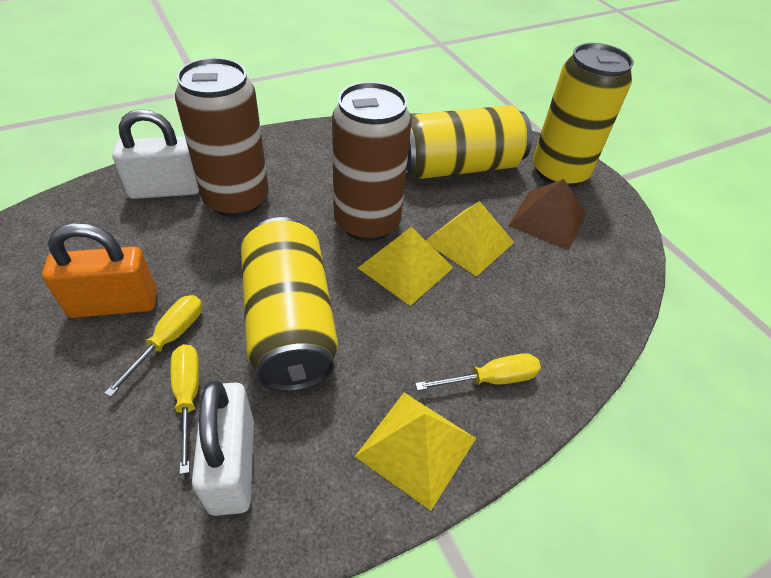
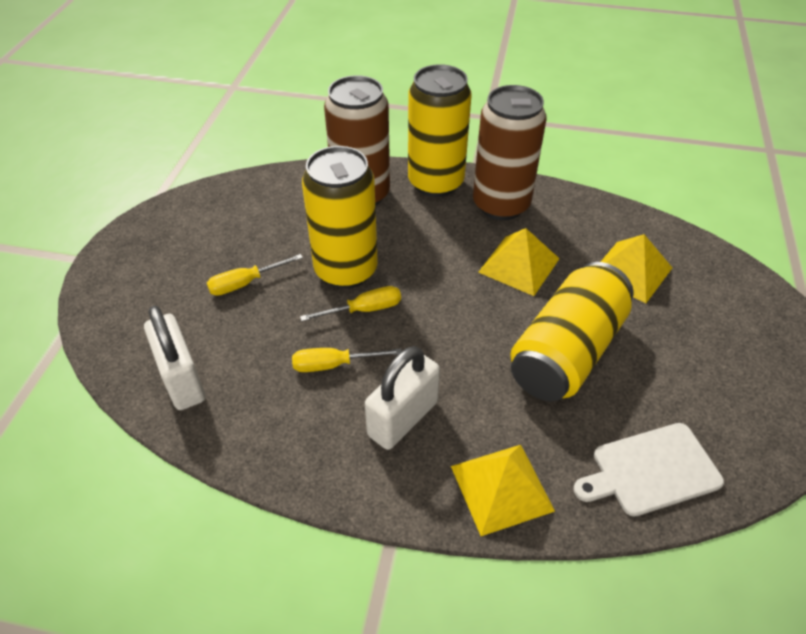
brown pyramid: 1 -> 0
orange padlock: 1 -> 0
white cutting board: 0 -> 1

